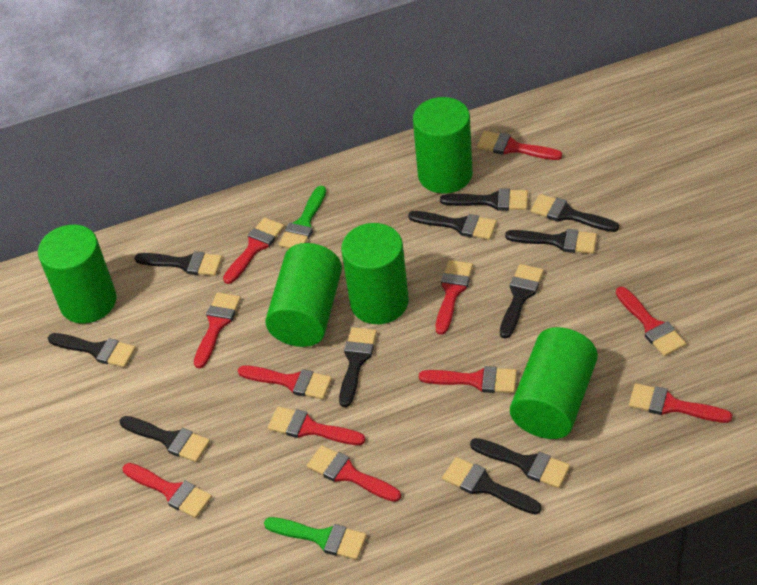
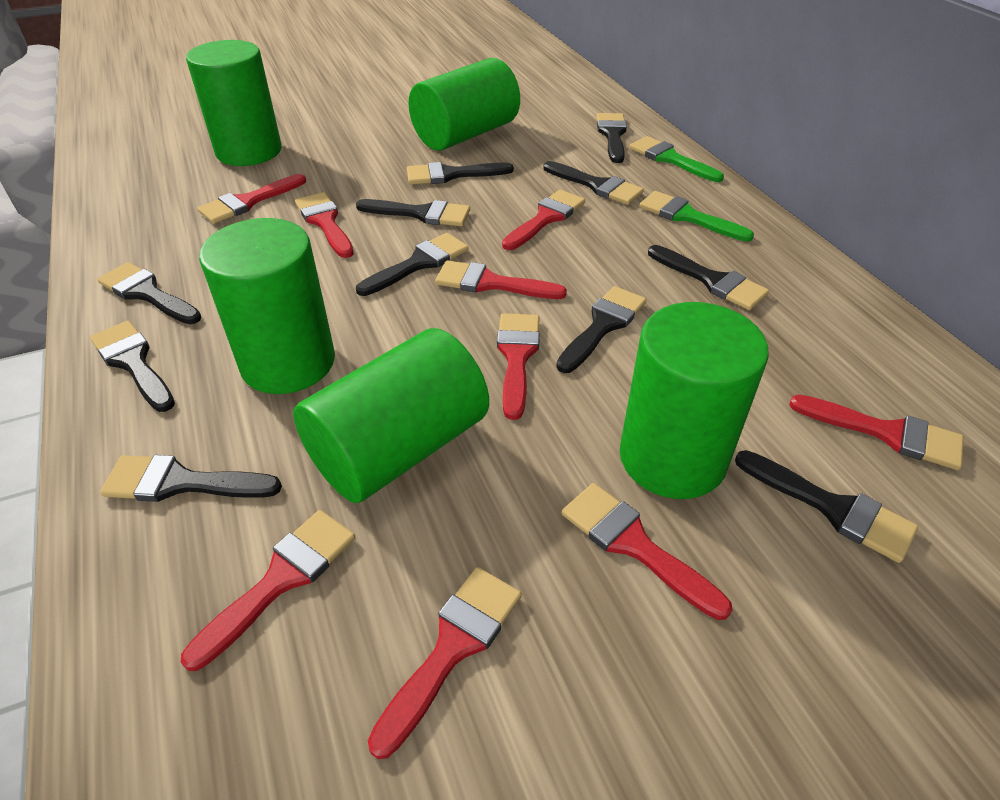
red brush: 11 -> 9

